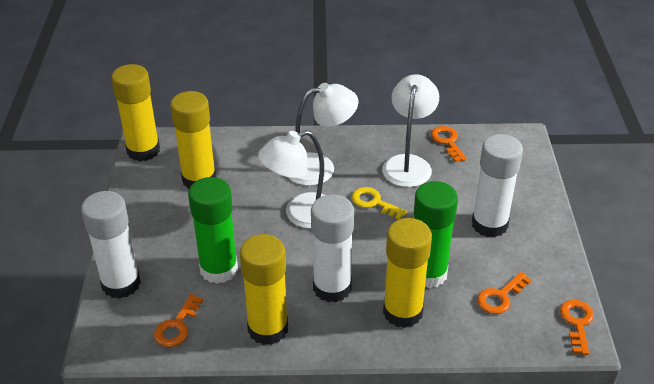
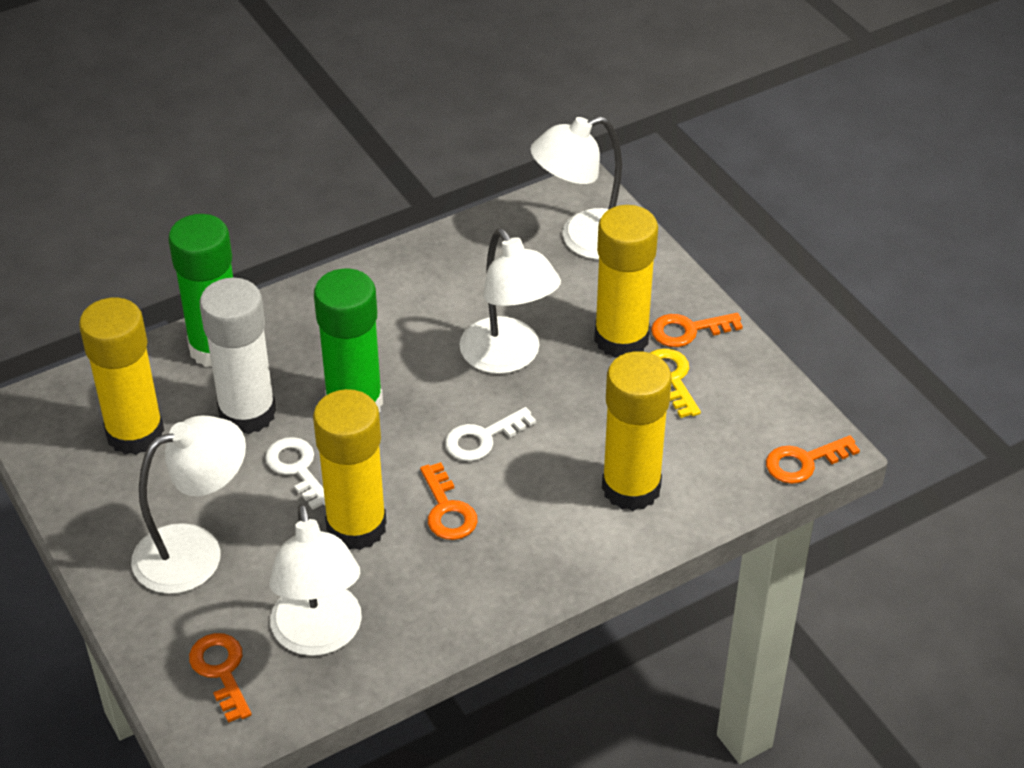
white glue stick: 3 -> 1
white key: 0 -> 2
white lamp: 3 -> 4

